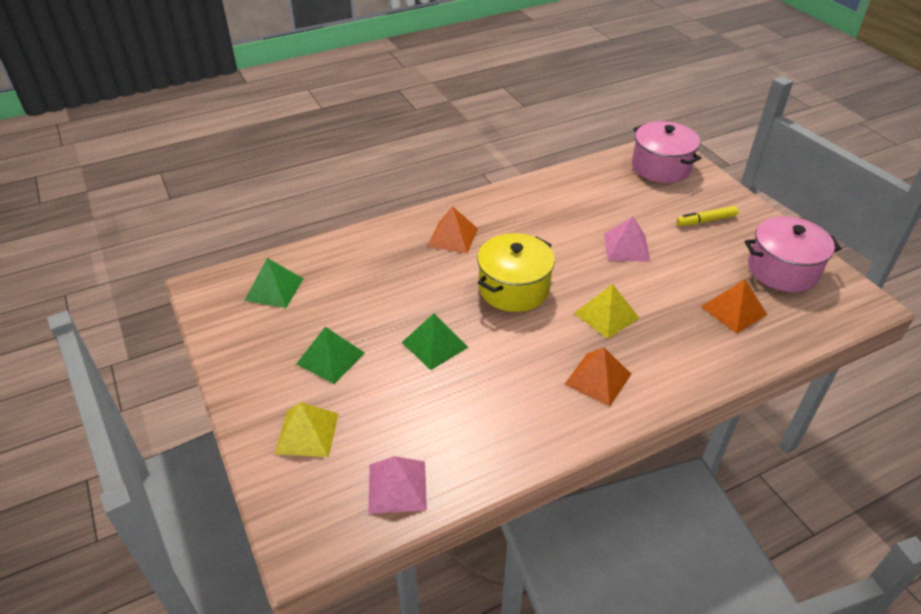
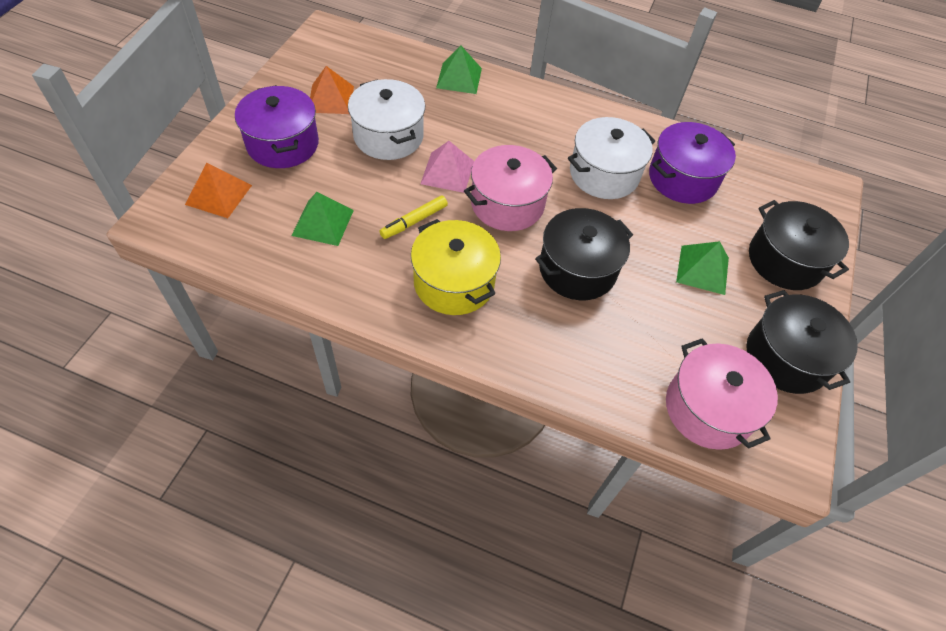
black pot: 0 -> 3
orange pyramid: 3 -> 2
pink pyramid: 2 -> 1
purple pot: 0 -> 2
white pot: 0 -> 2
yellow pyramid: 2 -> 0

